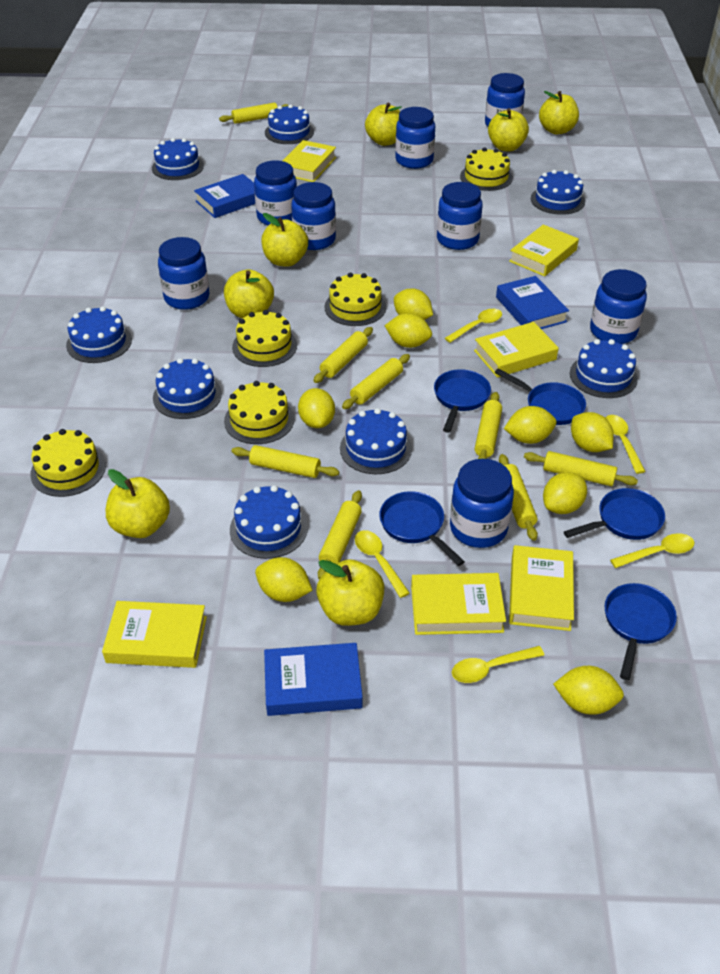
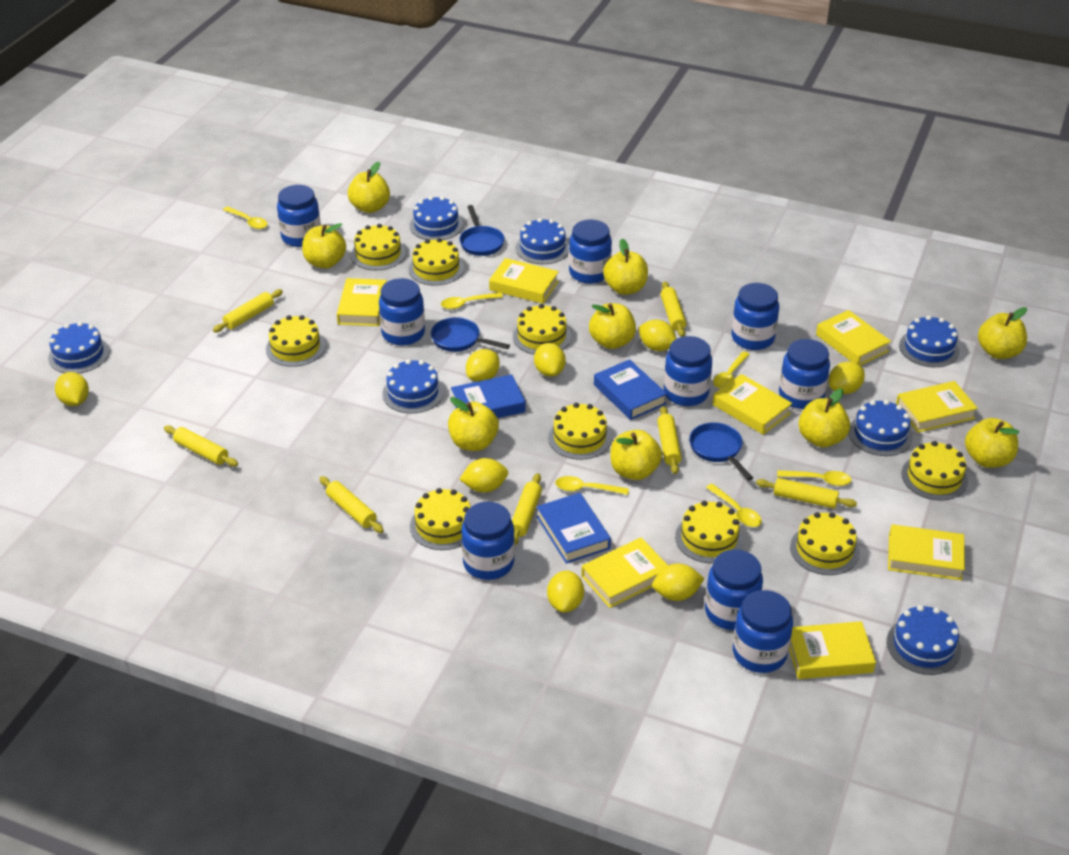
blue cake: 8 -> 7
blue jar: 8 -> 9
blue pan: 5 -> 3
yellow apple: 7 -> 9
yellow book: 6 -> 8
yellow cake: 5 -> 9
yellow rolling pin: 8 -> 7
yellow spoon: 5 -> 6

